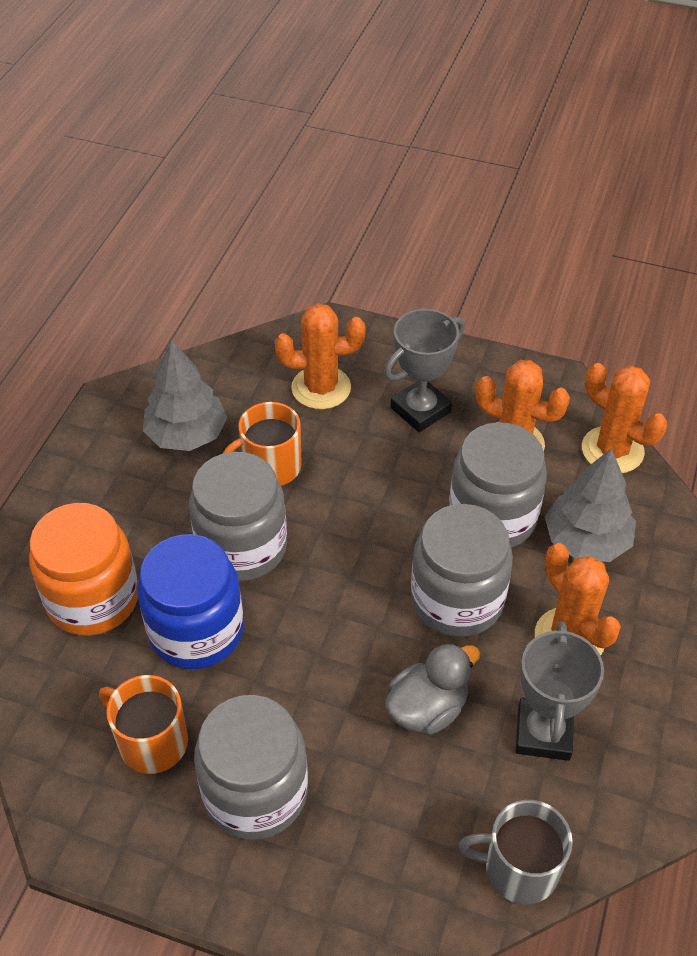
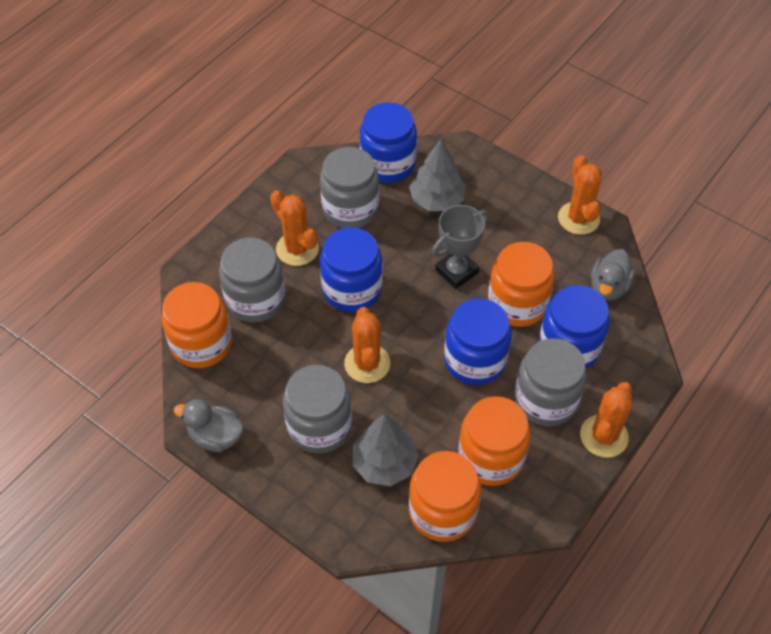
blue jar: 1 -> 4
grey duck: 1 -> 2
grey mug: 1 -> 0
grey trophy: 2 -> 1
orange jar: 1 -> 4
orange mug: 2 -> 0

